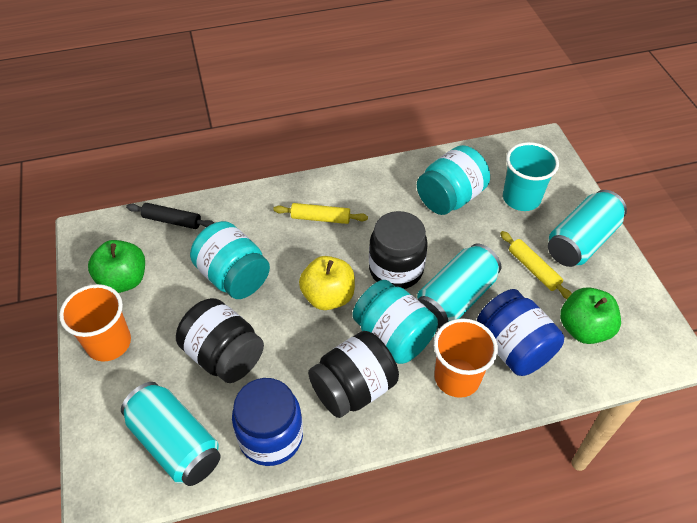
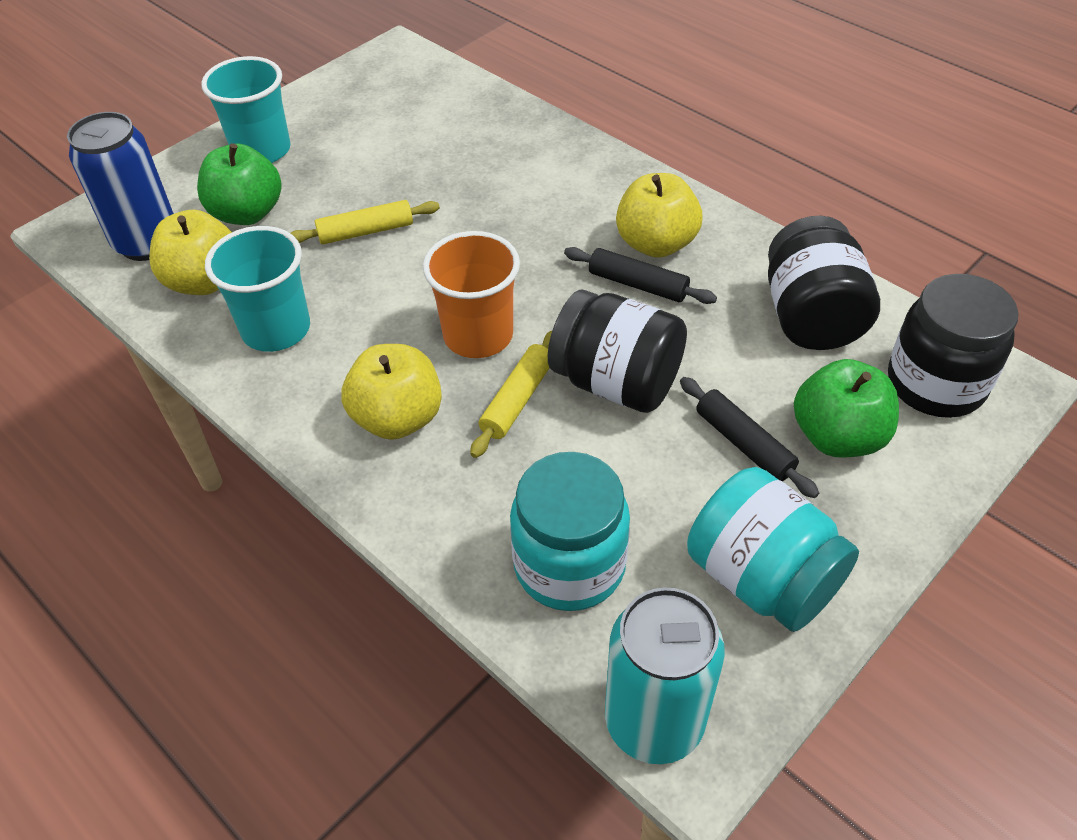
black rolling pin: 1 -> 2
blue can: 0 -> 1
blue jar: 2 -> 0
orange cup: 2 -> 1
turquoise can: 3 -> 1
turquoise cup: 1 -> 2
turquoise jar: 3 -> 2
yellow apple: 1 -> 3

